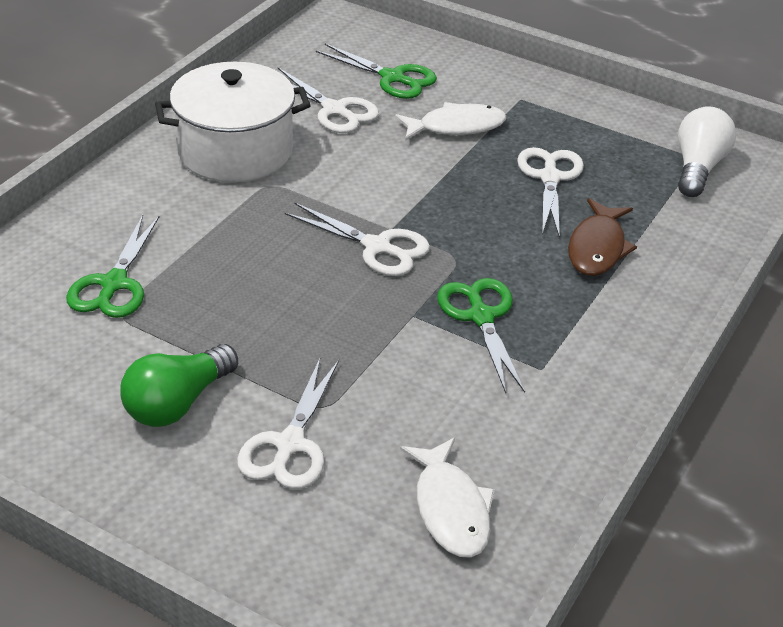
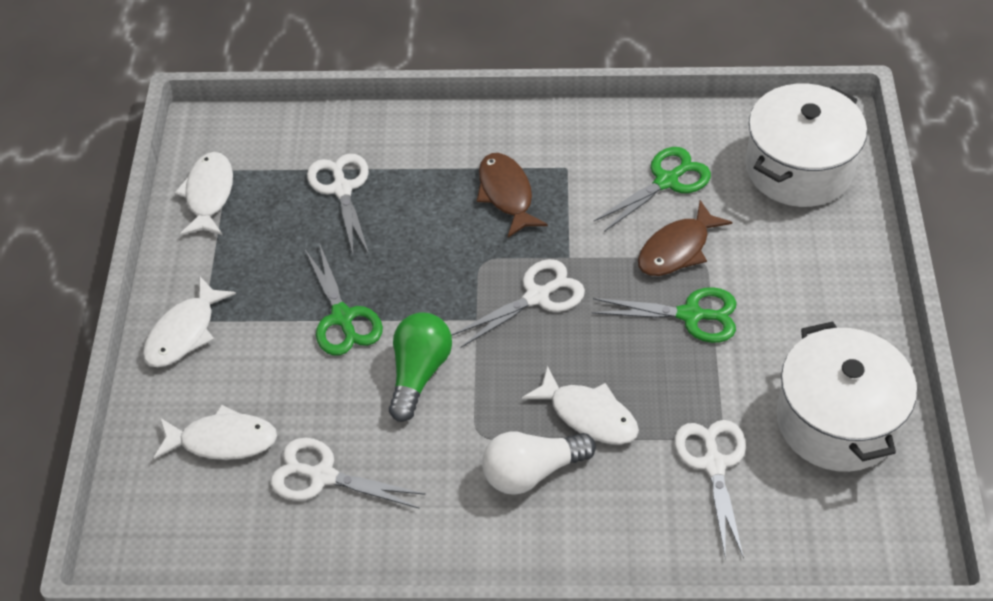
brown fish: 1 -> 2
white fish: 2 -> 4
white pot: 1 -> 2

